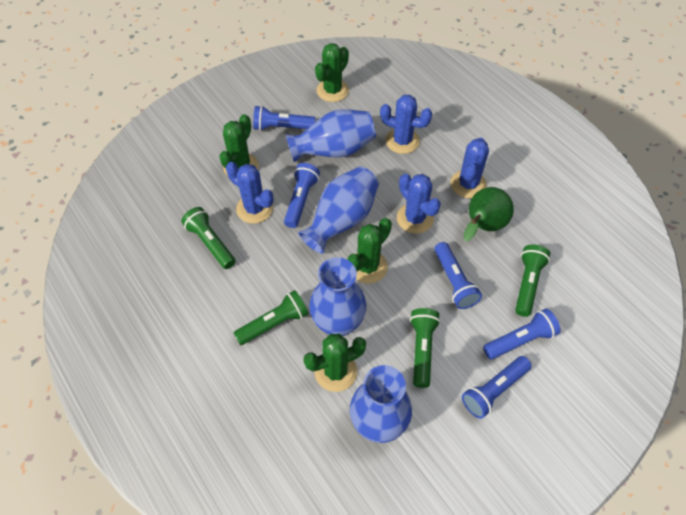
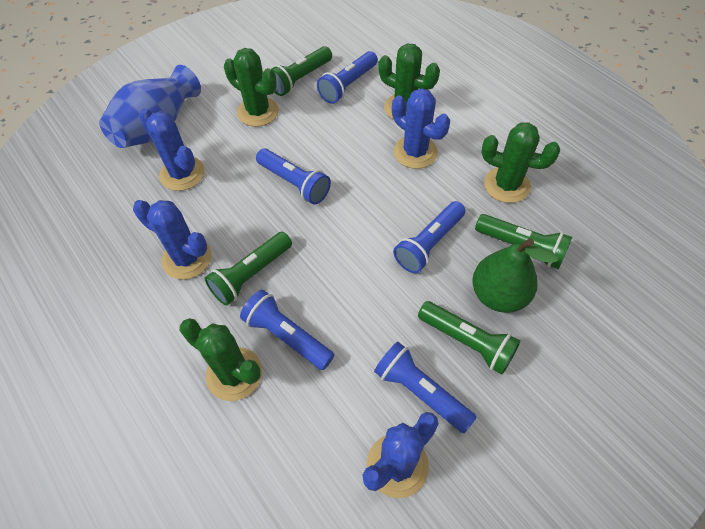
blue vase: 4 -> 1

